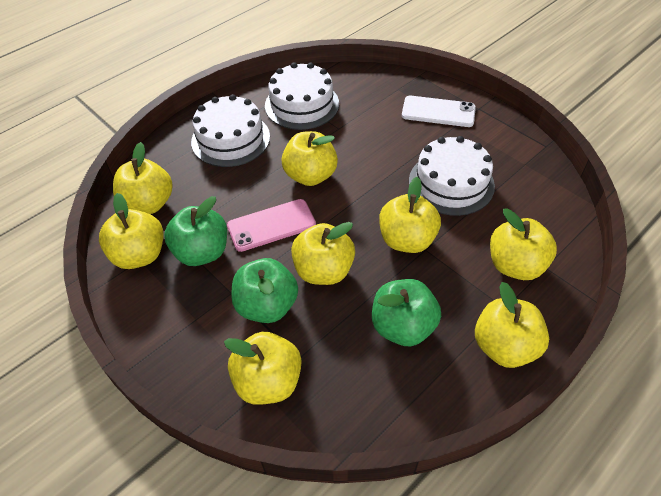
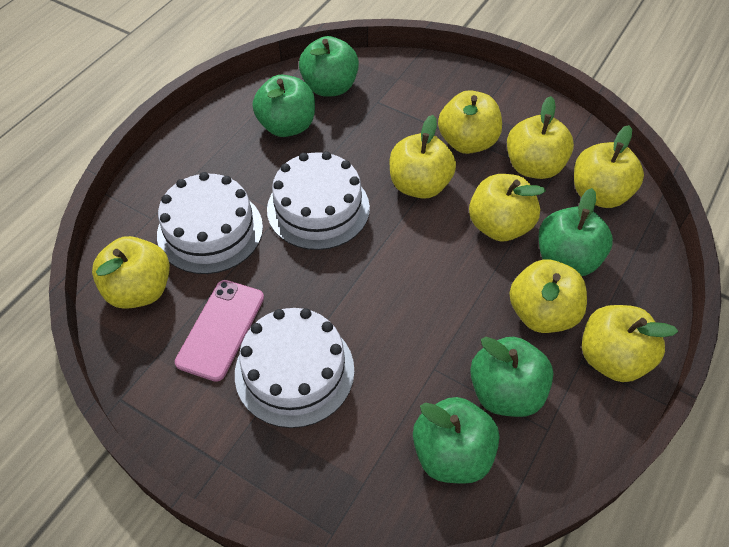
green apple: 3 -> 5
white phone: 1 -> 0

